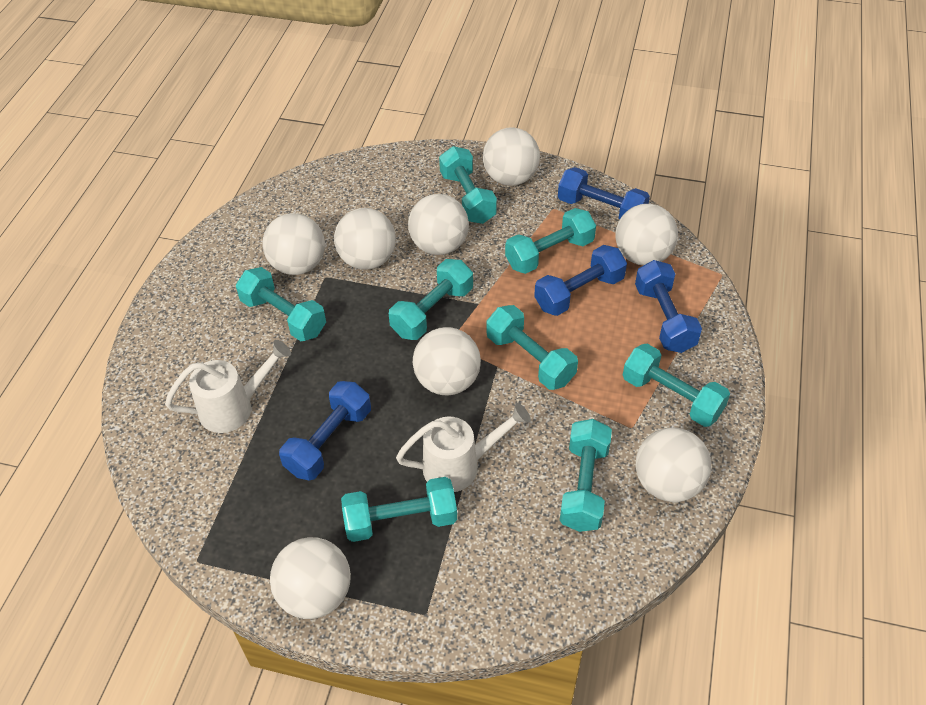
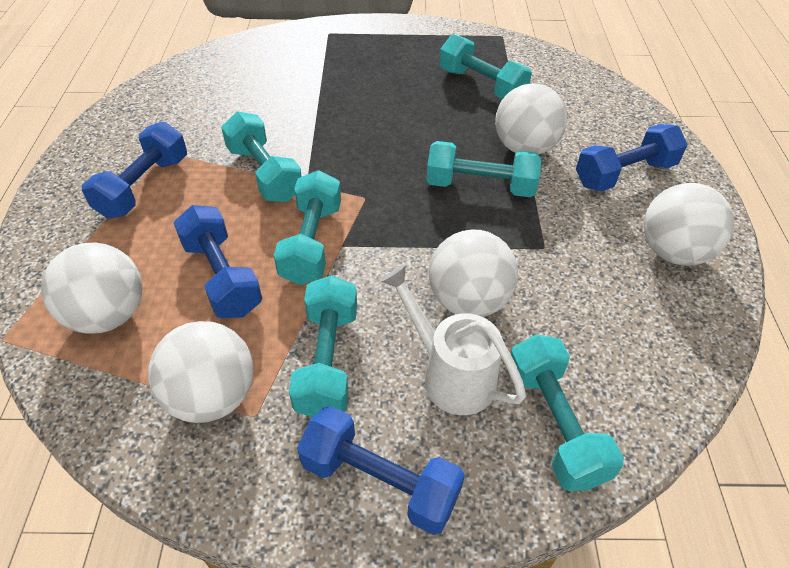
turquoise dumbbell: 8 -> 6
white ball: 8 -> 5
white watering can: 2 -> 1

